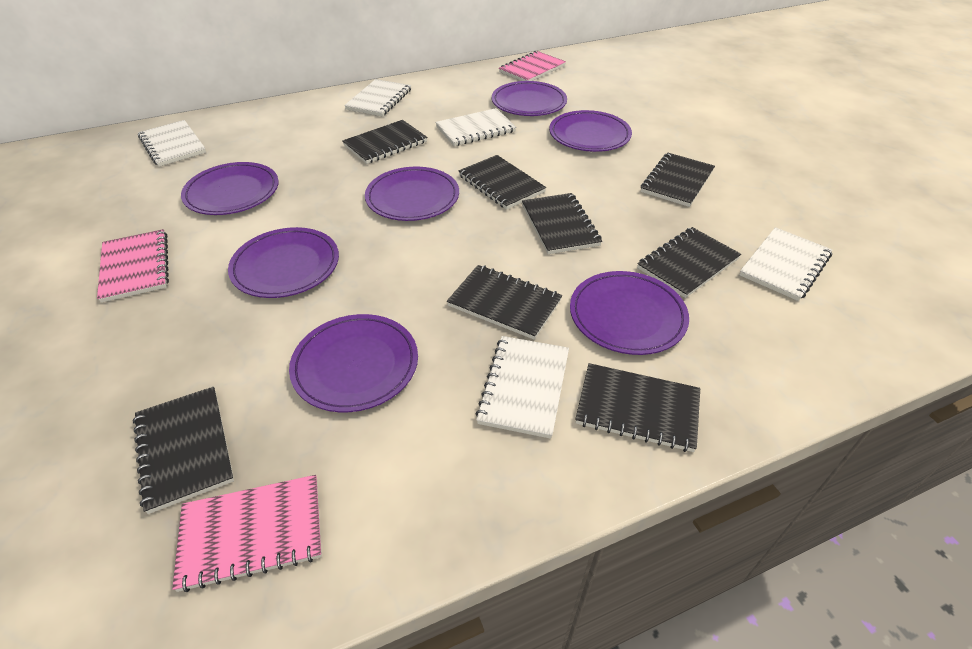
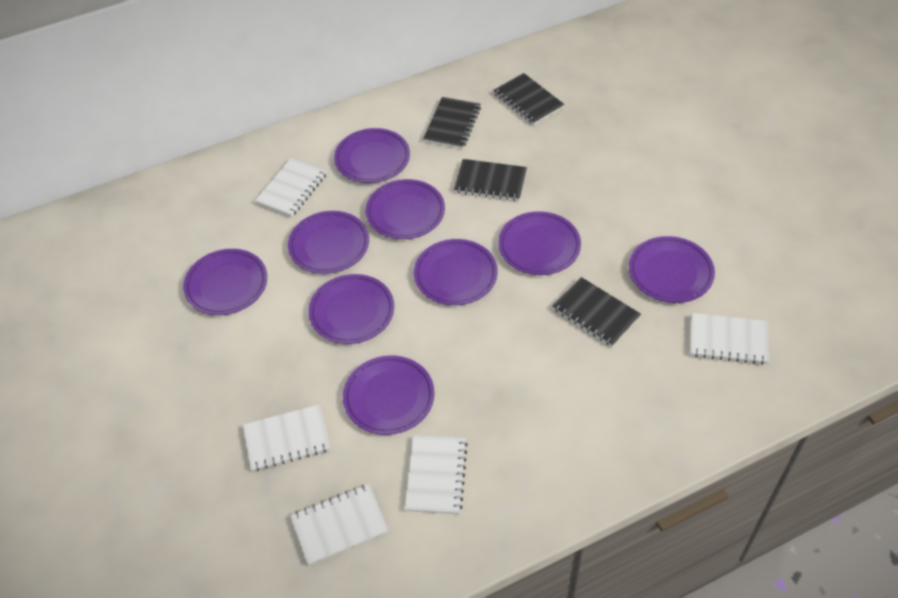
black notebook: 8 -> 4
pink notebook: 3 -> 0
purple plate: 7 -> 9

